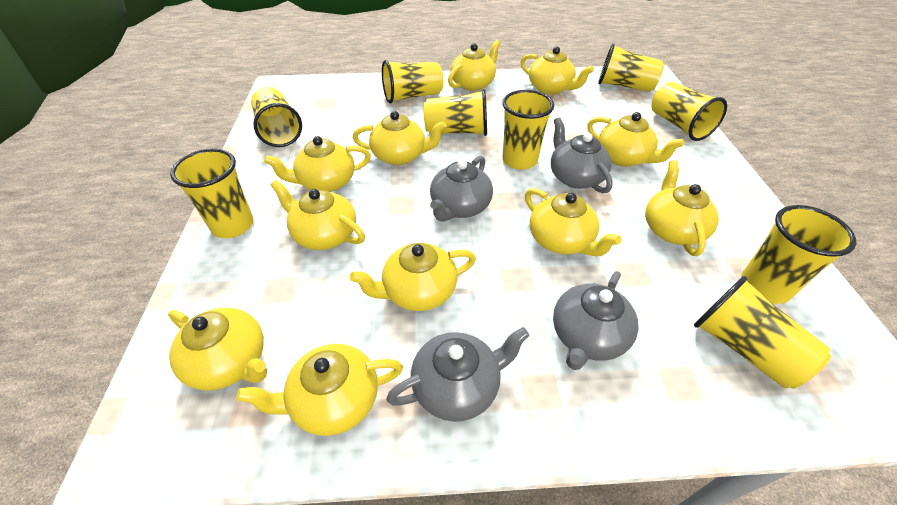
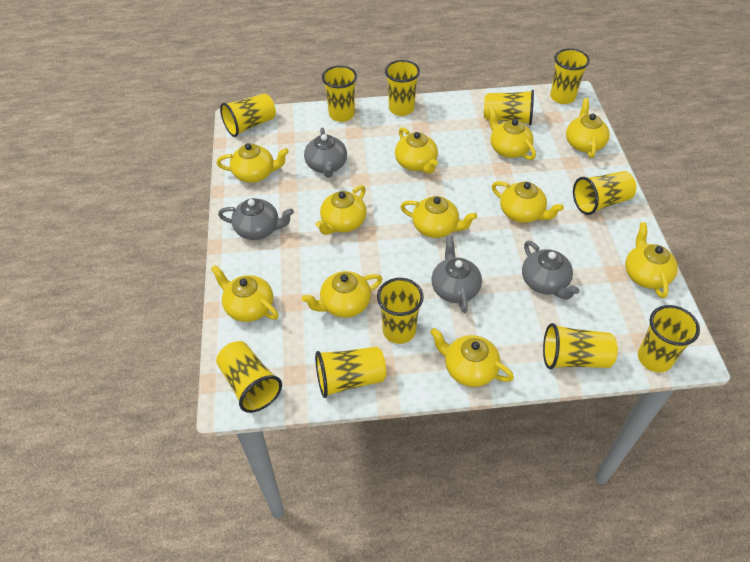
yellow cup: 9 -> 11

